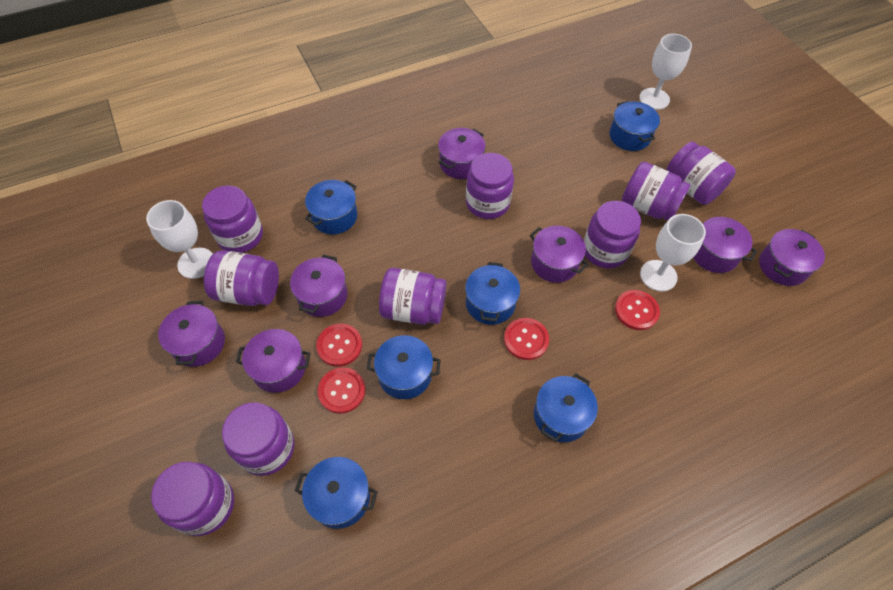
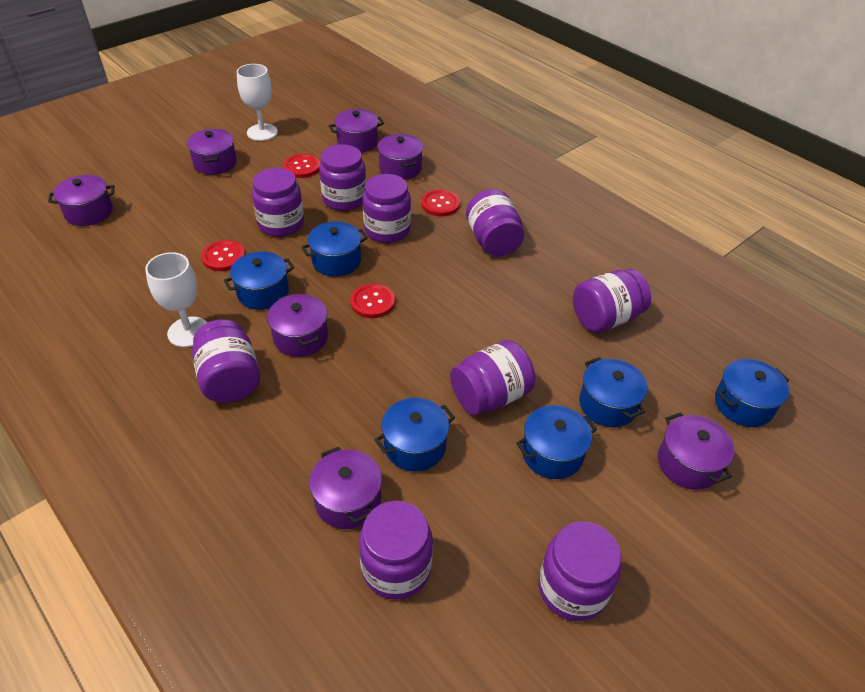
white goblet: 3 -> 2

